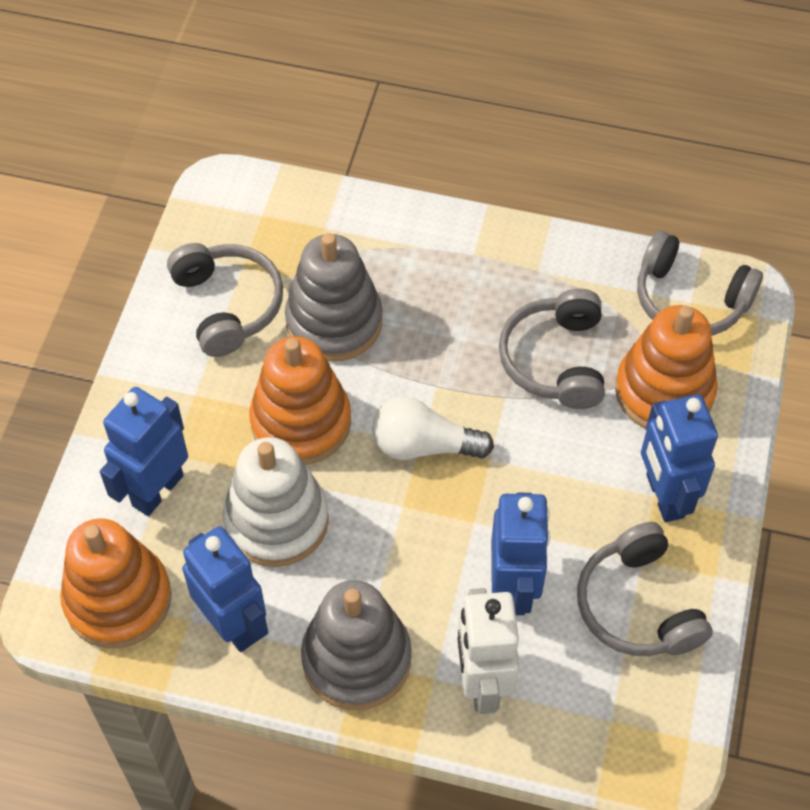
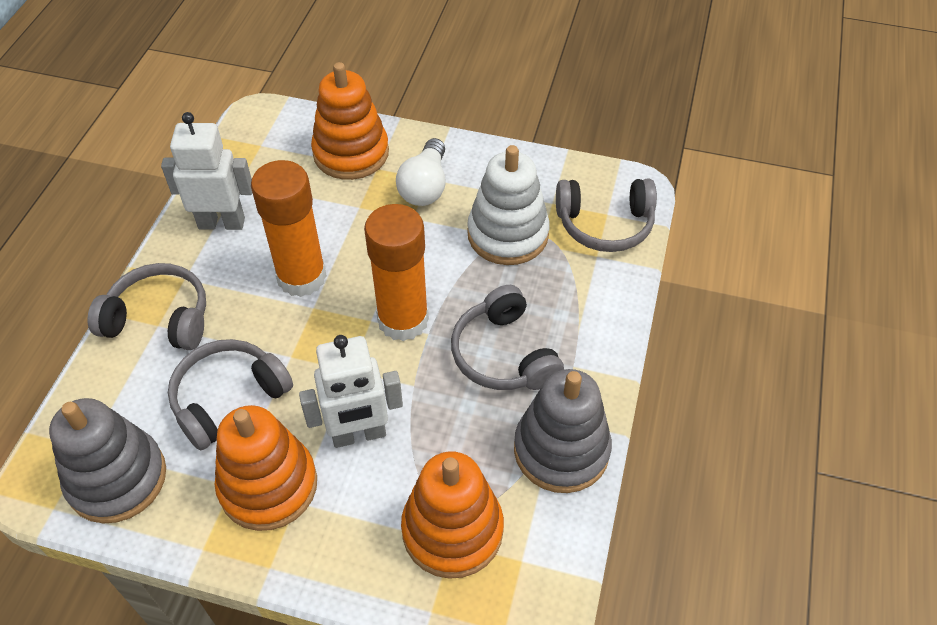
blue robot: 4 -> 0
orange glue stick: 0 -> 2
white robot: 1 -> 2

